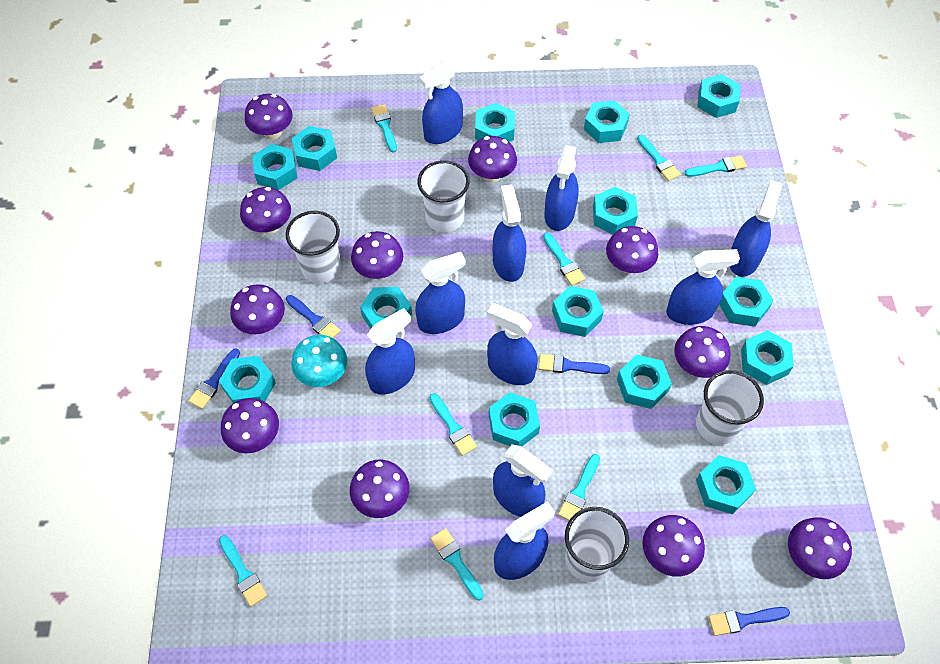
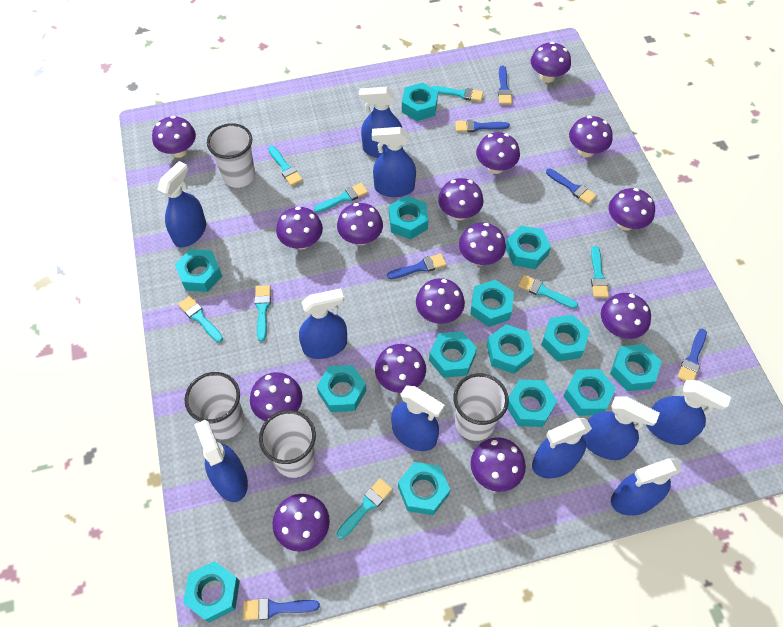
blue brush: 4 -> 6
purple mushroom: 11 -> 15
turquoise mushroom: 1 -> 0

